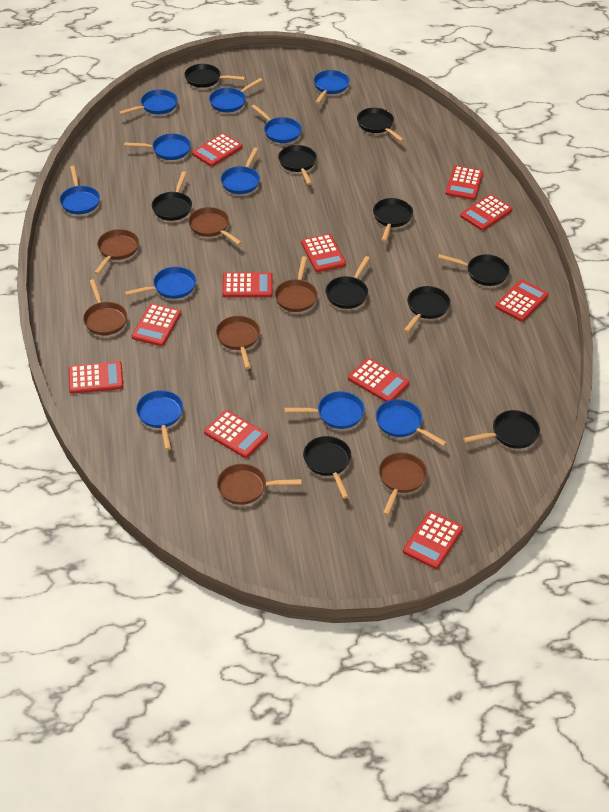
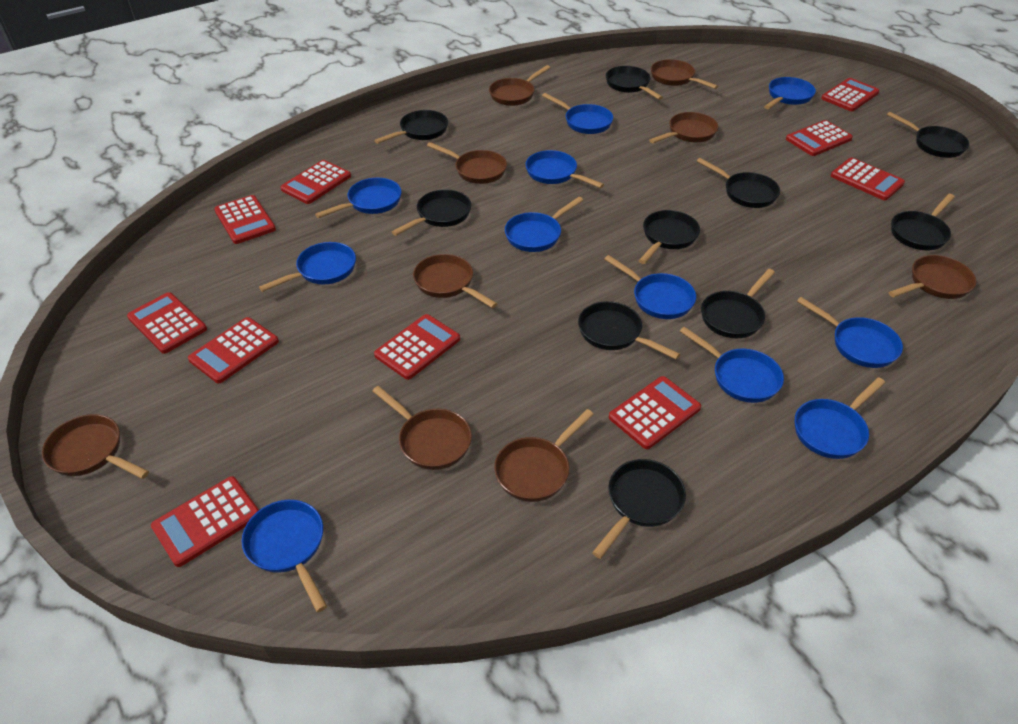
brown pan: 7 -> 9
red calculator: 11 -> 10

